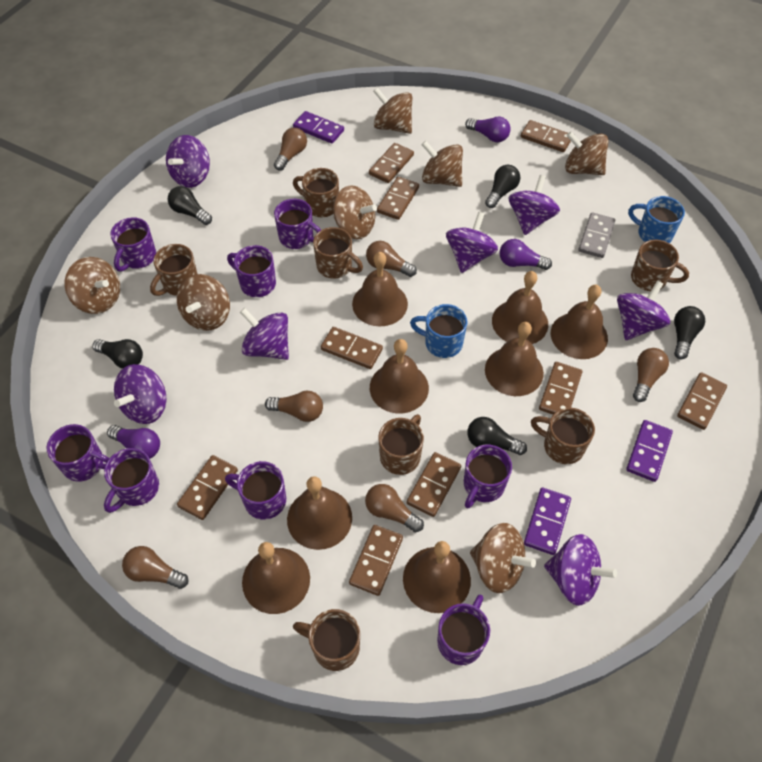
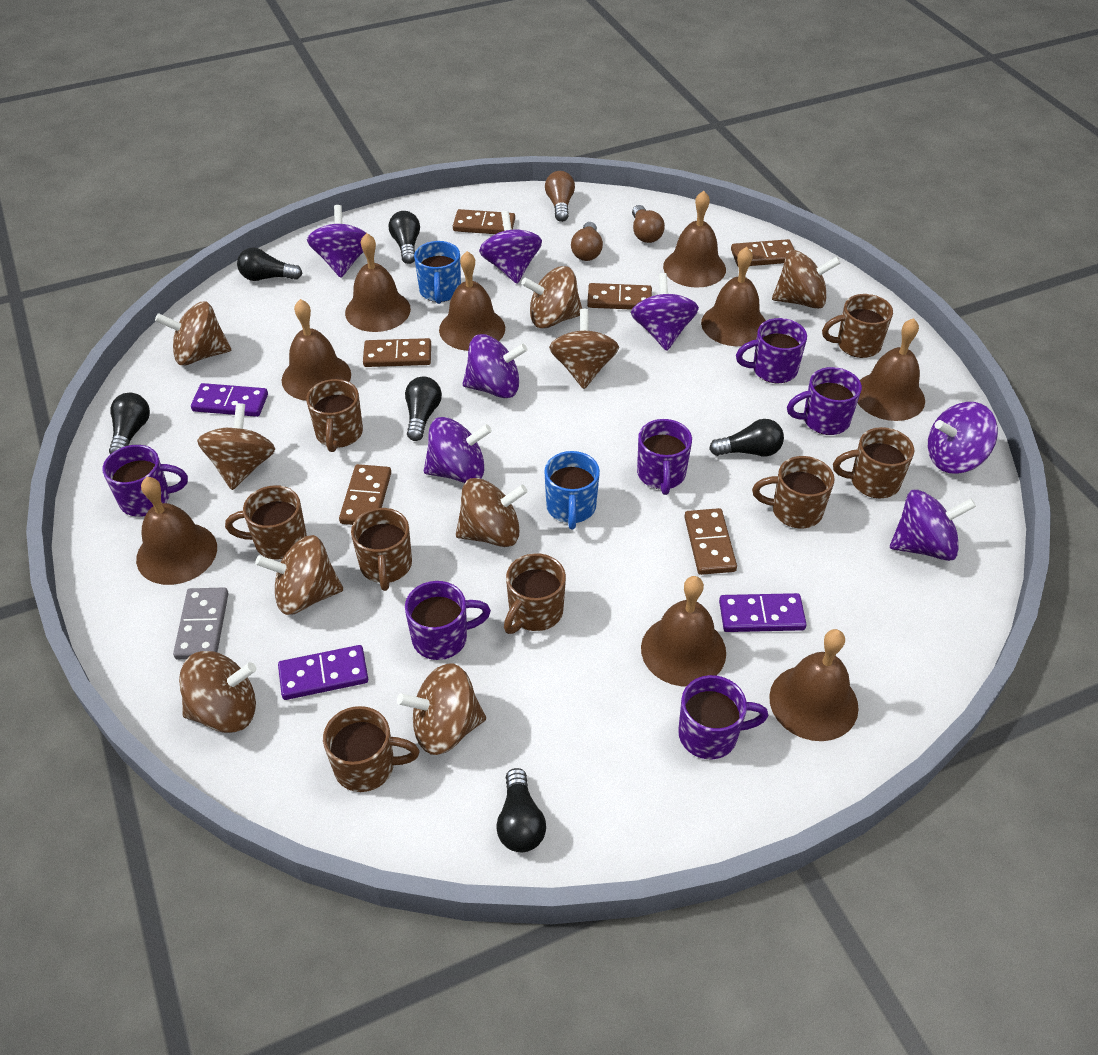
black light bulb: 5 -> 6
brown bell: 8 -> 9
brown domino: 9 -> 6
brown light bulb: 6 -> 3
brown mug: 7 -> 8
brown spinning top: 7 -> 9
purple light bulb: 3 -> 0
purple mug: 8 -> 6

